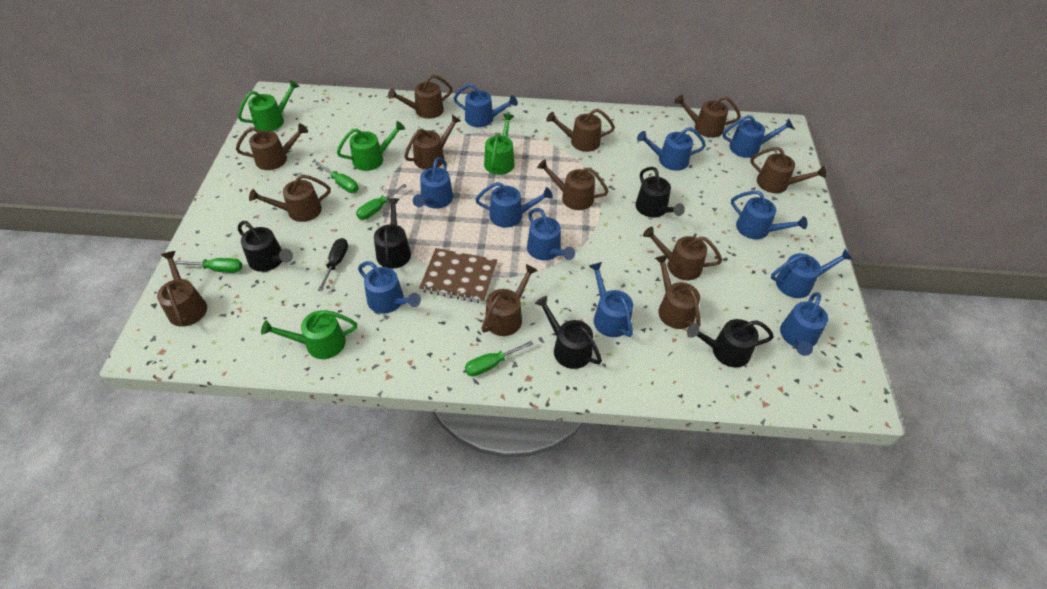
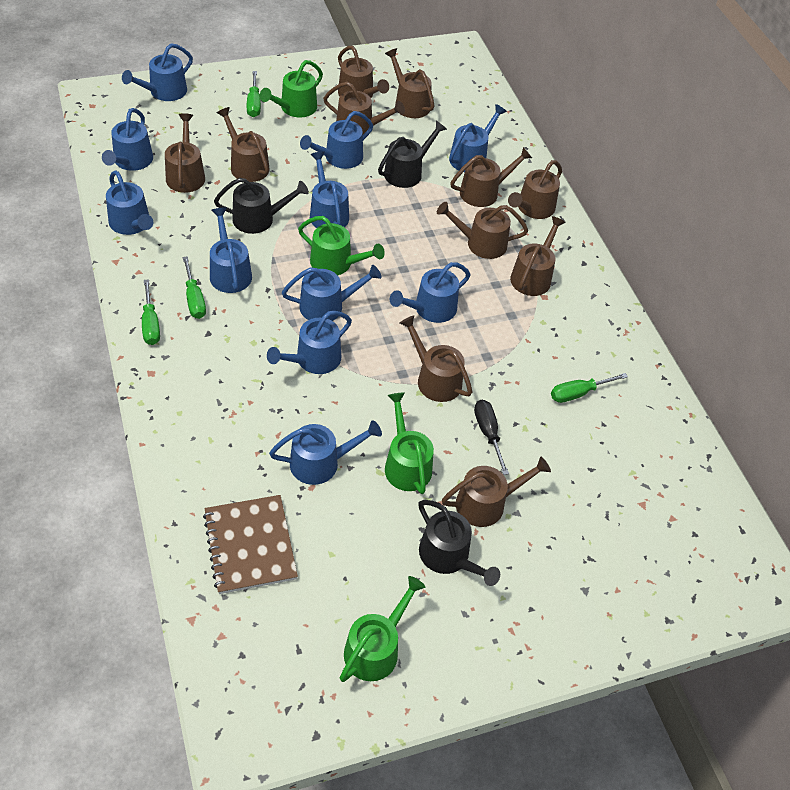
black watering can: 5 -> 3
brown watering can: 12 -> 11

